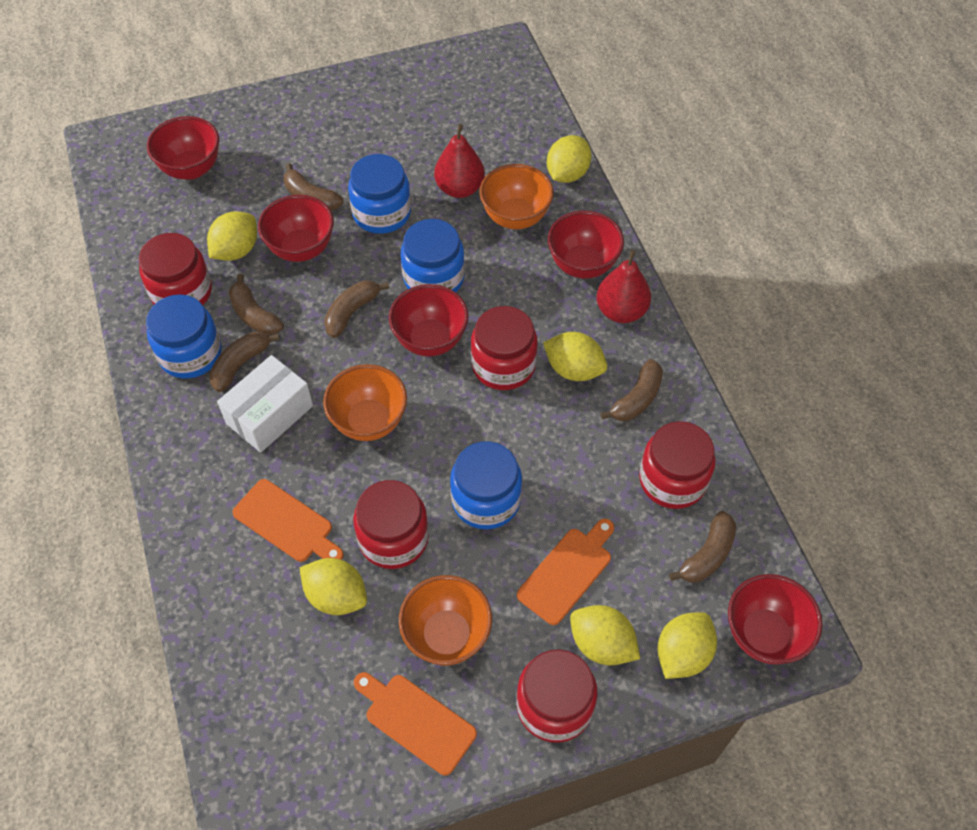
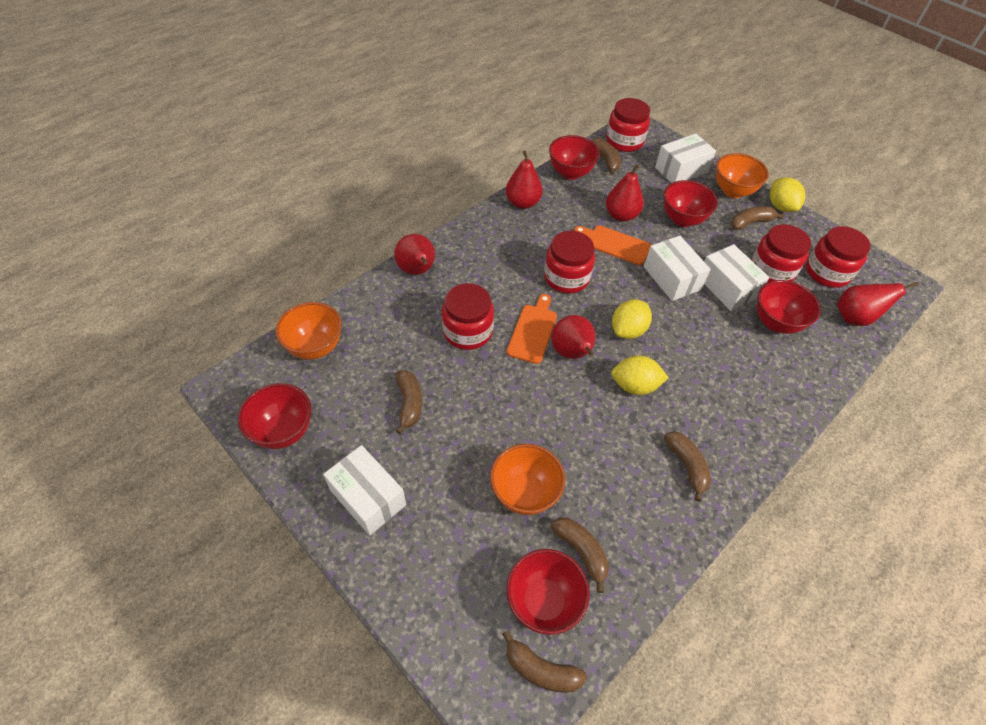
blue jar: 4 -> 0
orange cutting board: 3 -> 2
red pear: 2 -> 5
white box: 1 -> 4
yellow lemon: 6 -> 3

